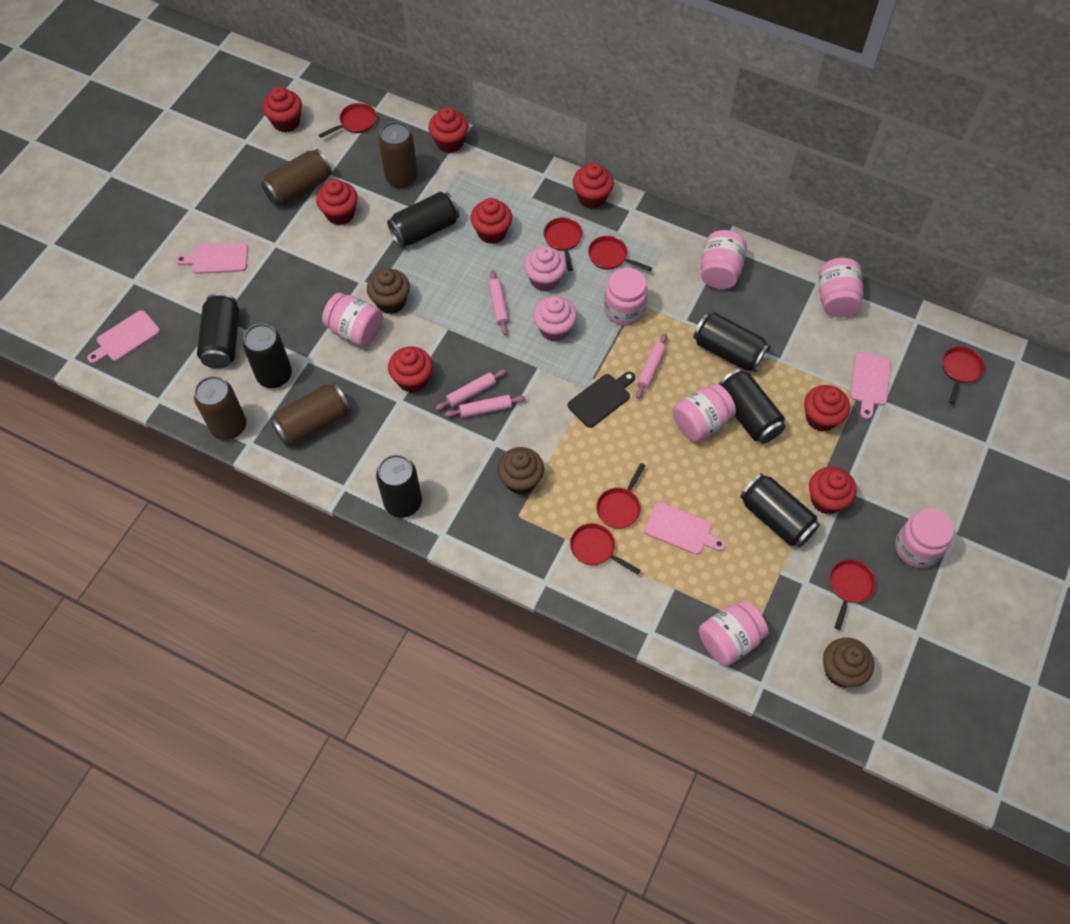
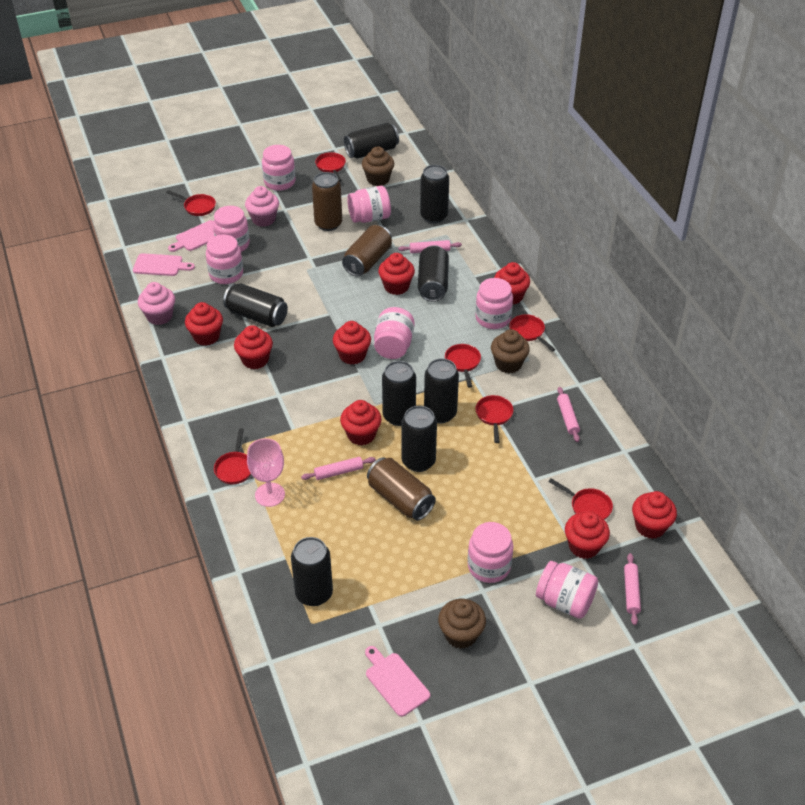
black can: 7 -> 8
black cutting board: 1 -> 0
brown can: 4 -> 3
pink cutting board: 4 -> 3
pink goblet: 0 -> 1
pink jar: 7 -> 8

